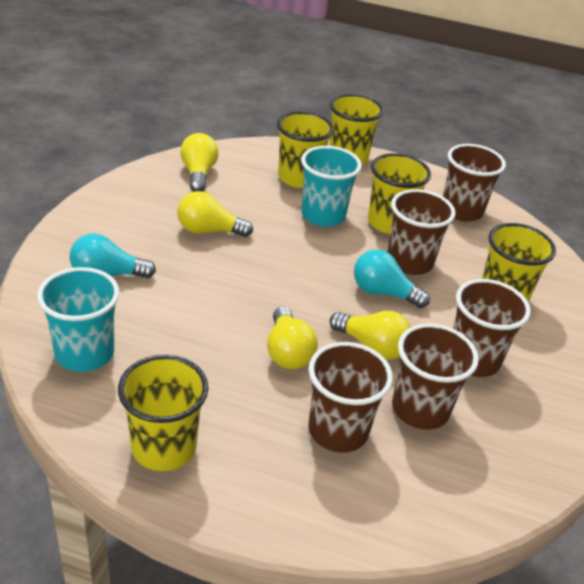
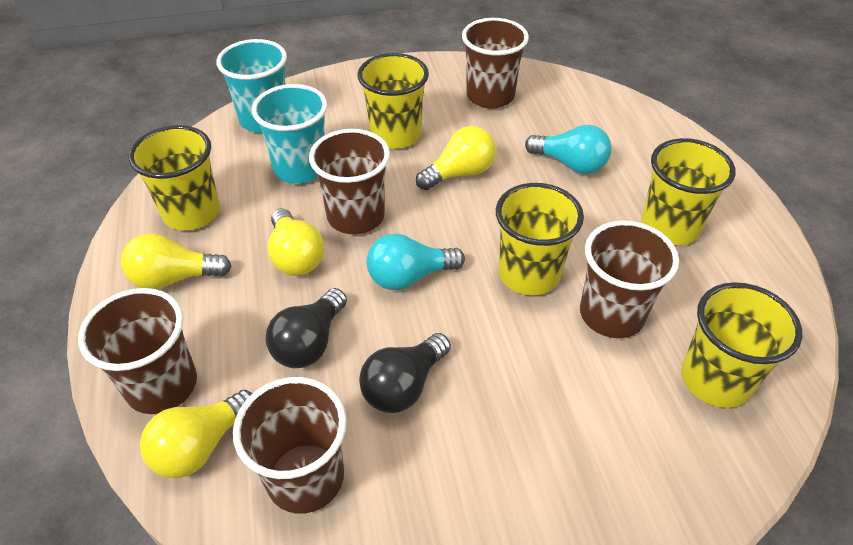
black light bulb: 0 -> 2

